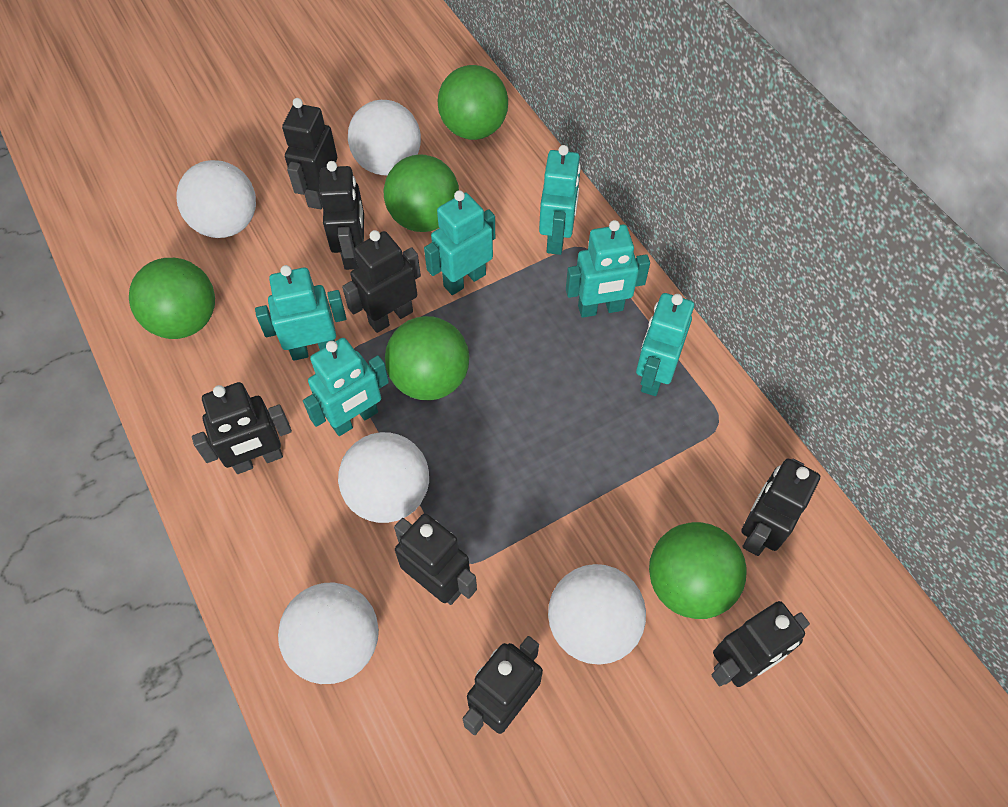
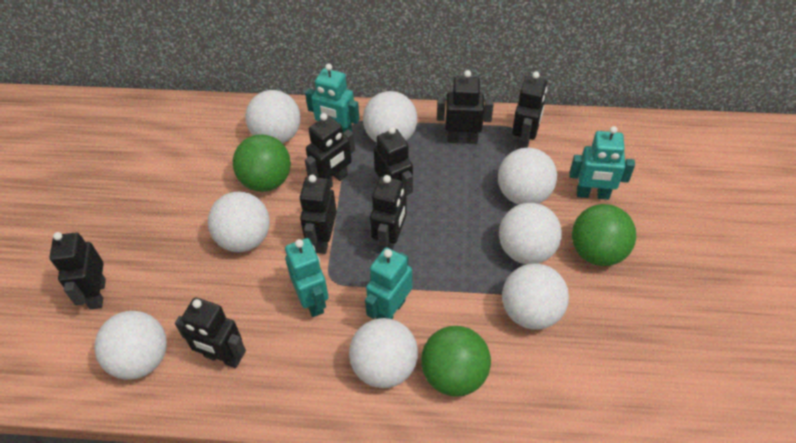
green ball: 5 -> 3
turquoise robot: 6 -> 4
white ball: 5 -> 8

